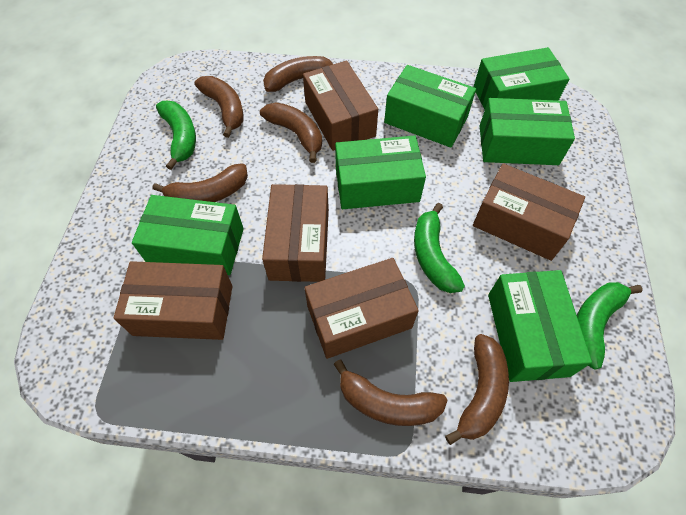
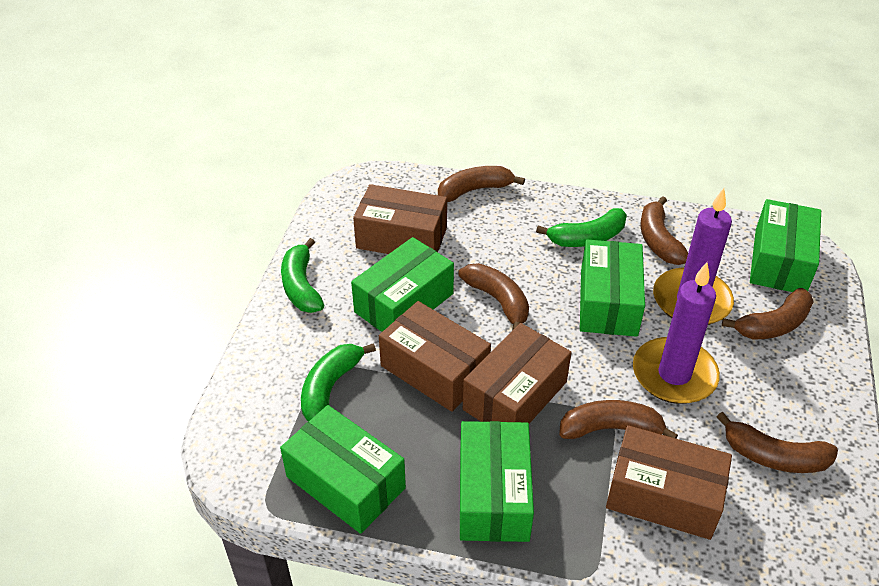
brown box: 5 -> 4
green box: 6 -> 5
purple candle: 0 -> 2

